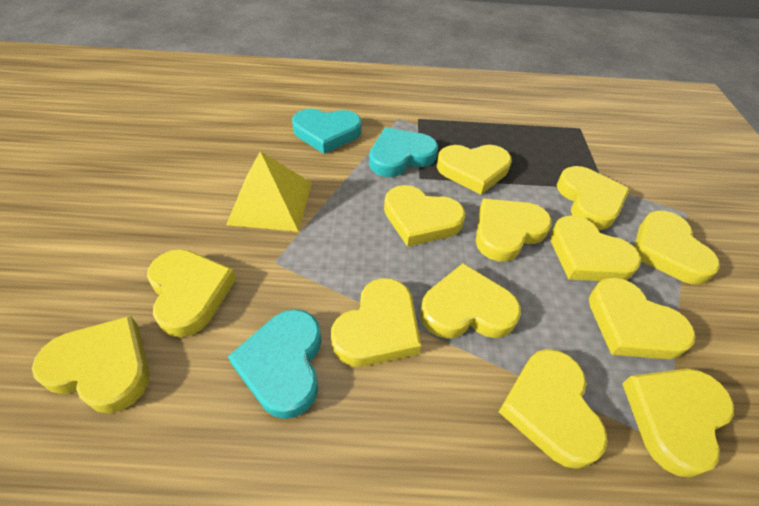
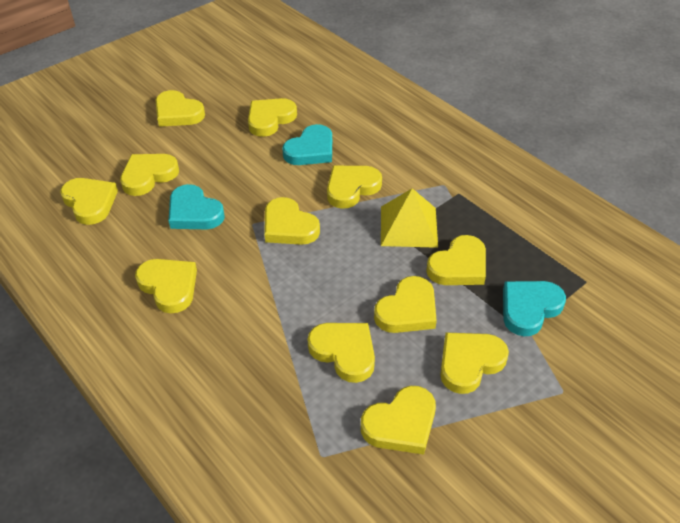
yellow heart: 13 -> 12

